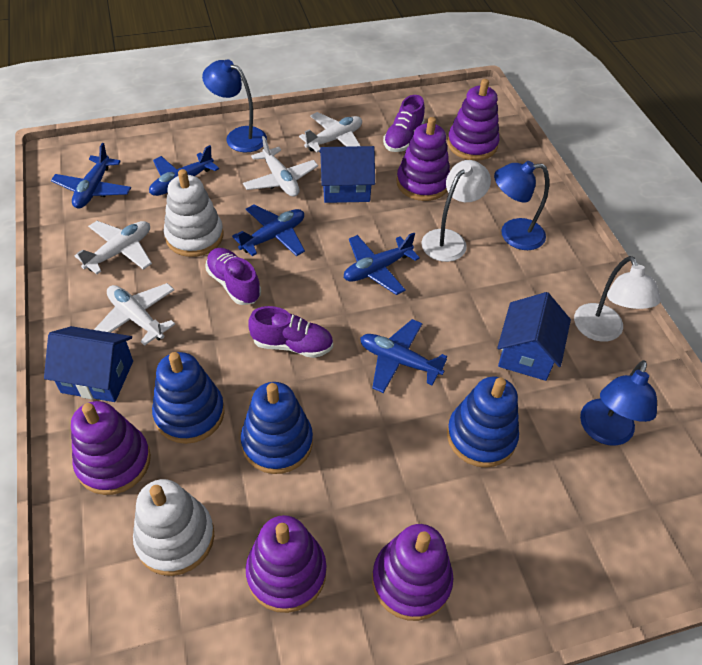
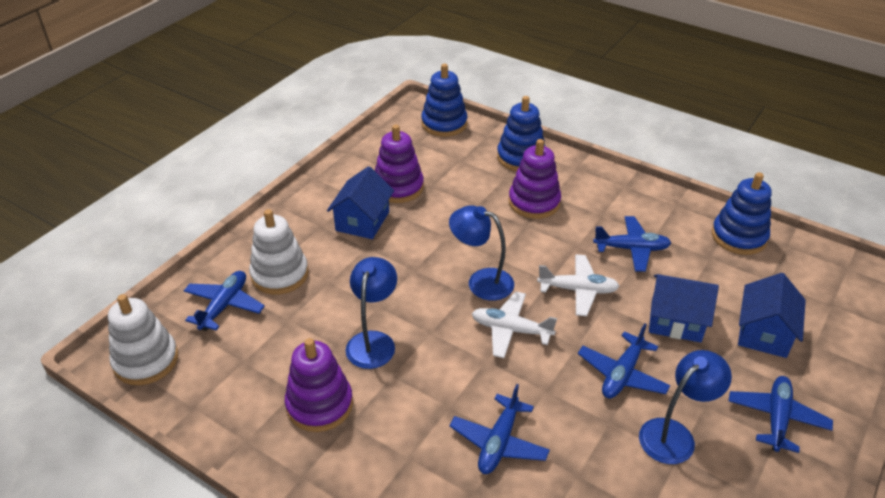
purple shoe: 3 -> 0
purple stacking toy: 5 -> 3
white lamp: 2 -> 0
white plane: 4 -> 2

